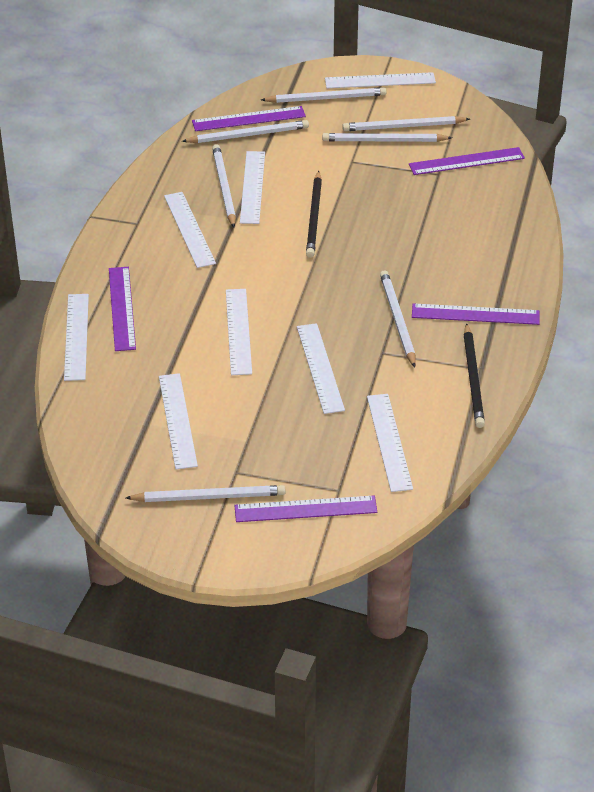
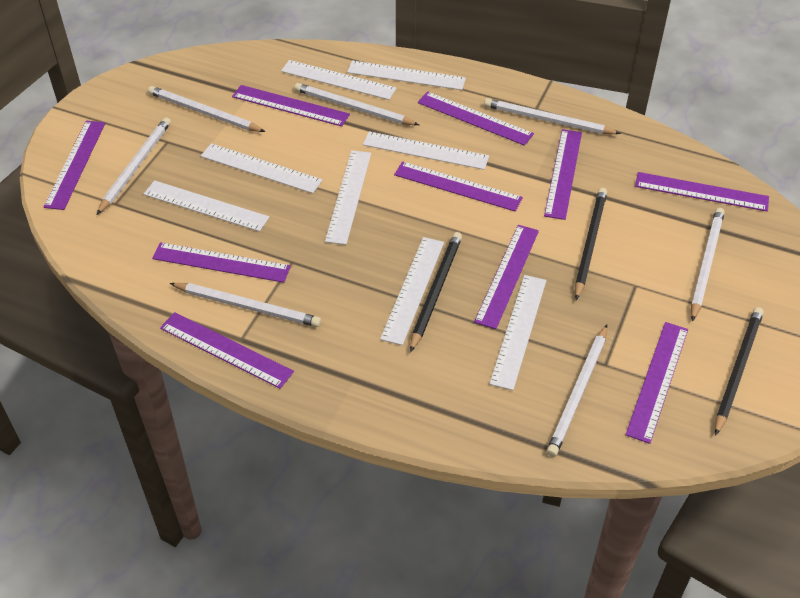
black pencil: 2 -> 3
purple ruler: 5 -> 10

